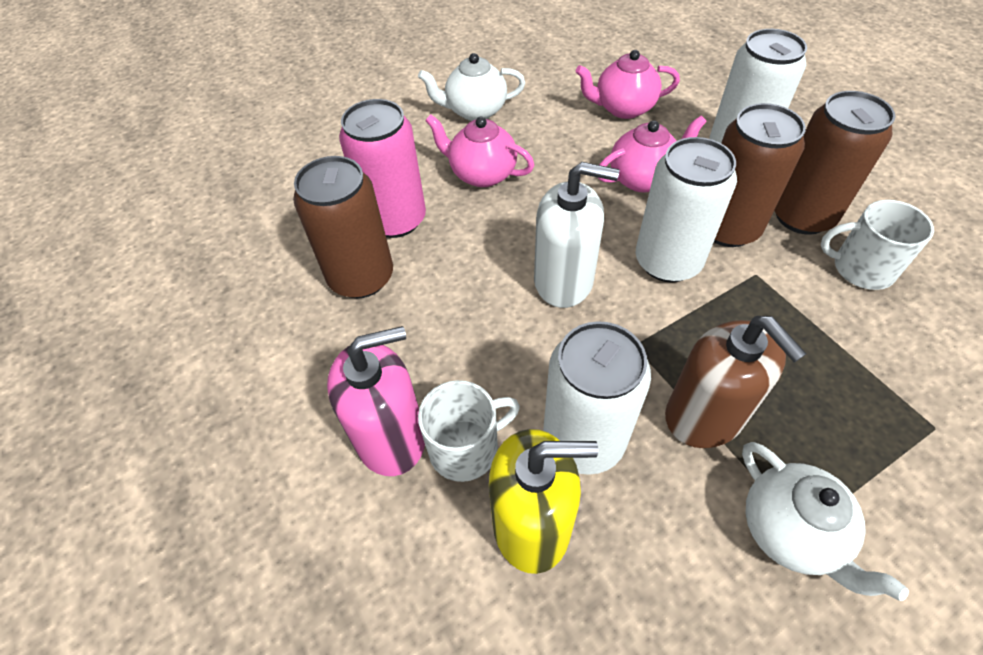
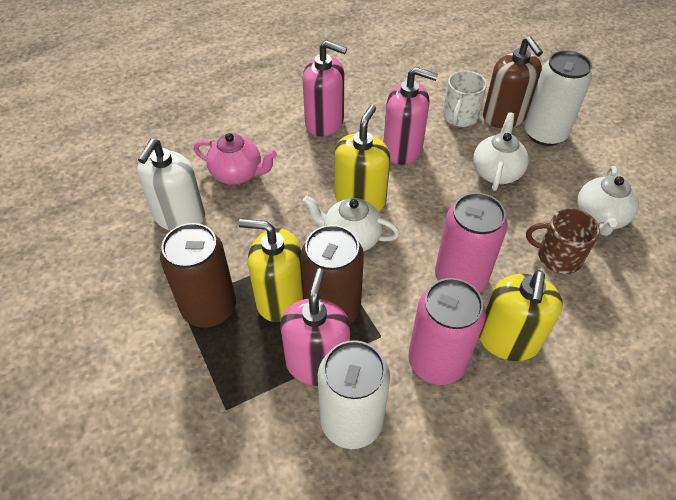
brown can: 3 -> 2
brown mug: 0 -> 1
pink can: 1 -> 2
pink soap dispenser: 1 -> 3
pink teapot: 3 -> 1
white can: 3 -> 2
white mug: 2 -> 1
white teapot: 2 -> 3
yellow soap dispenser: 1 -> 3

